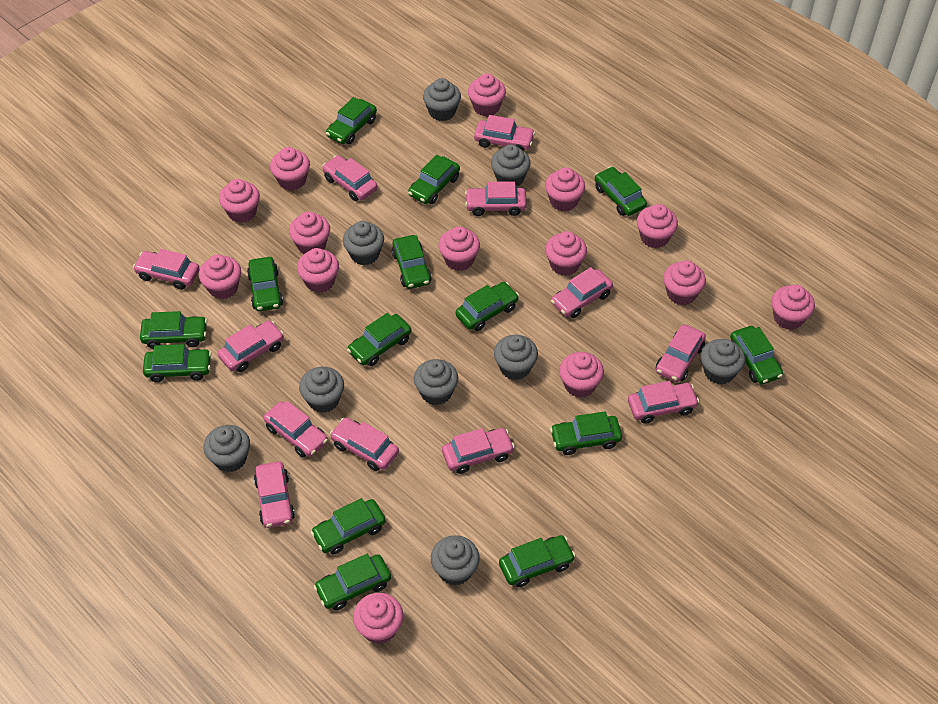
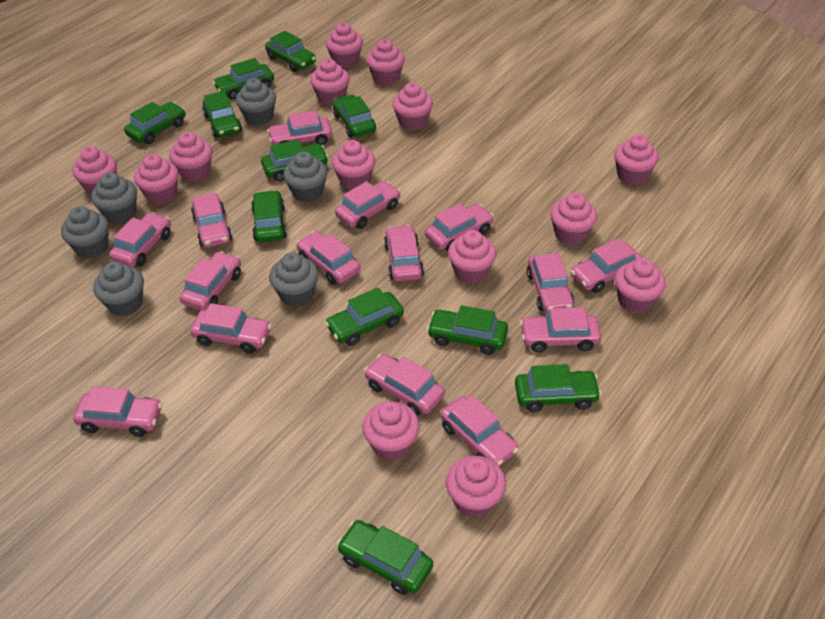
green car: 14 -> 11
grey cupcake: 9 -> 6
pink car: 12 -> 15

